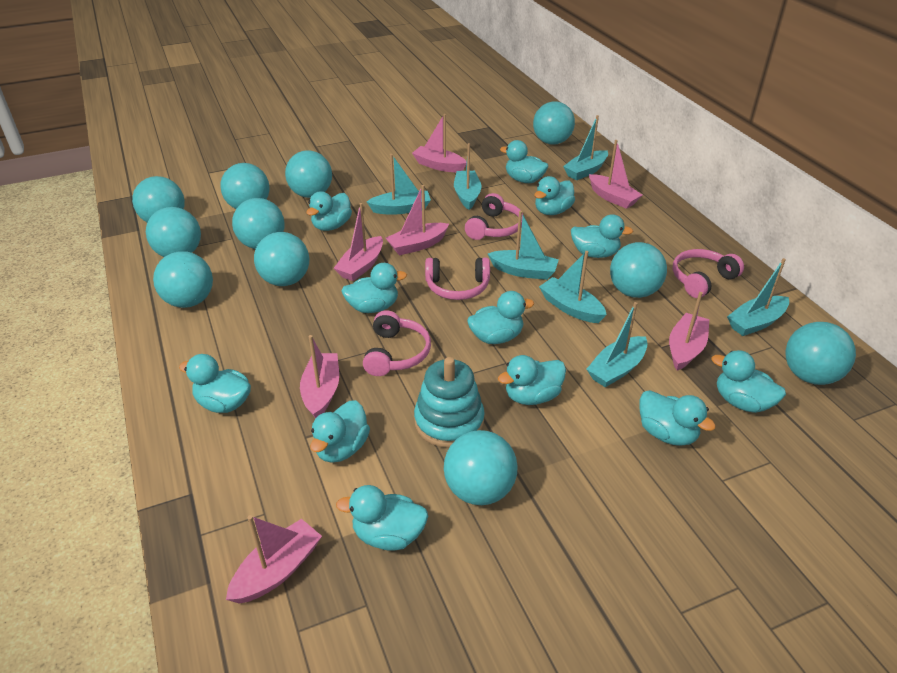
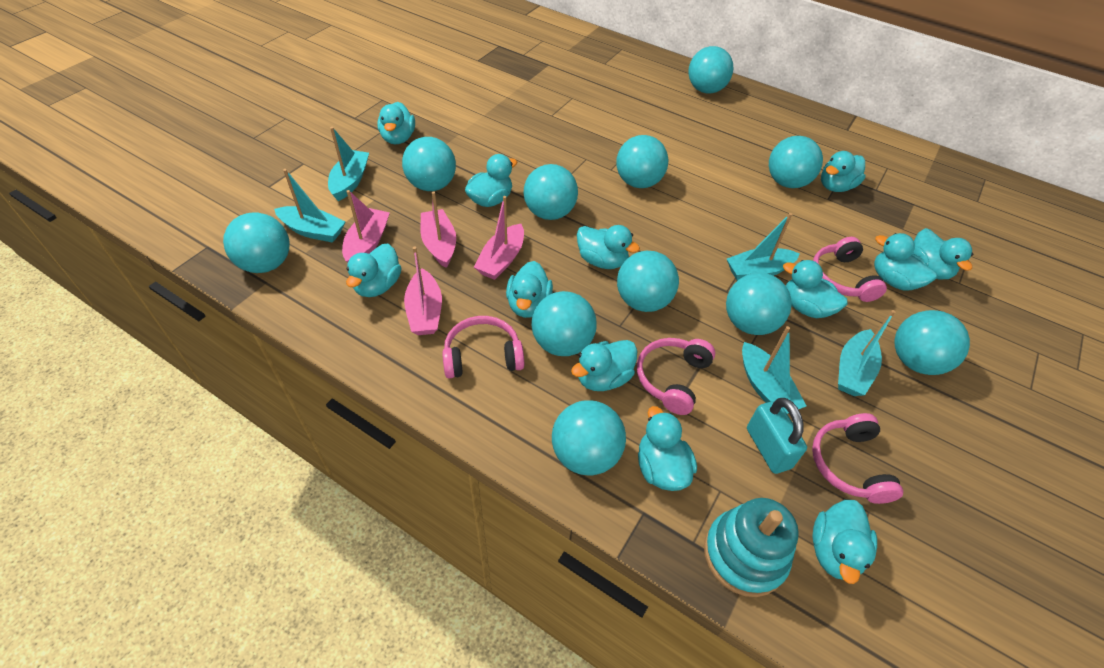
pink boat: 7 -> 4
turquoise boat: 7 -> 5
turquoise padlock: 0 -> 1

